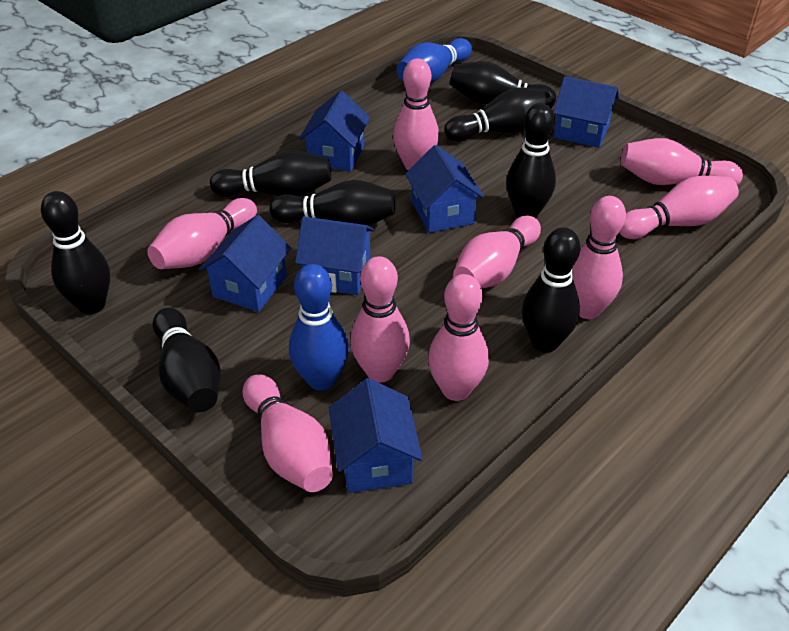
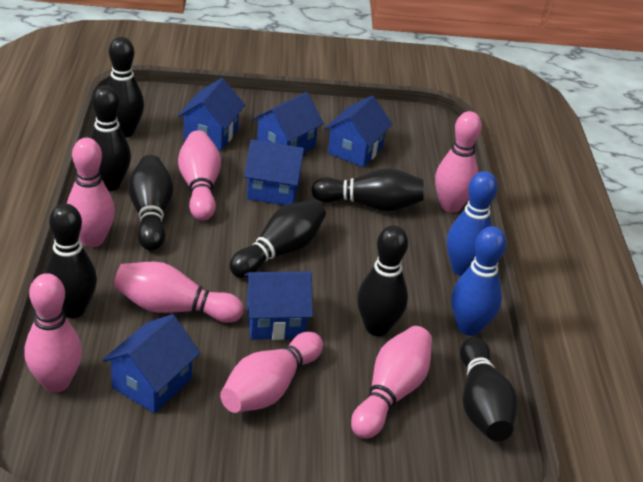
pink bowling pin: 9 -> 7

